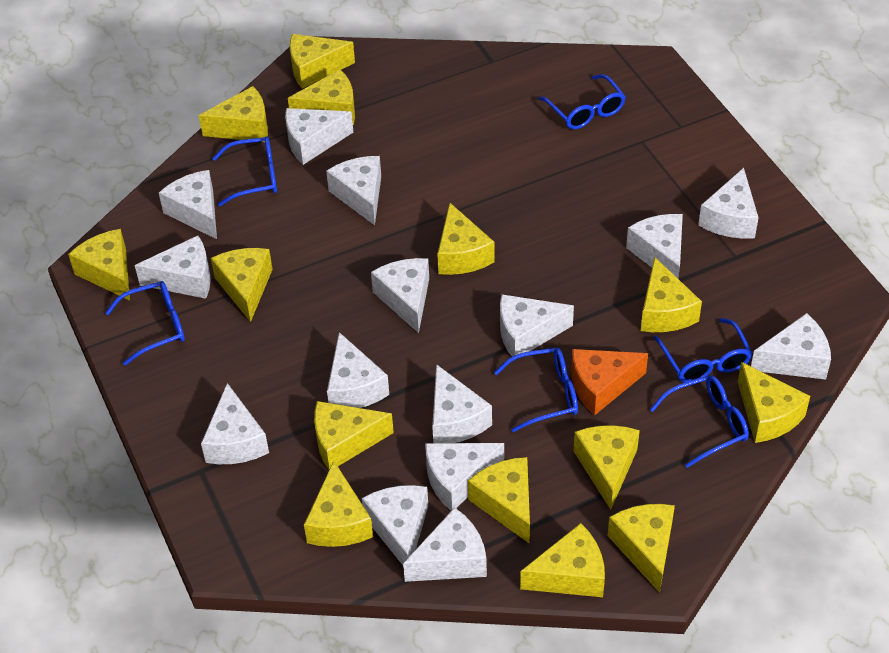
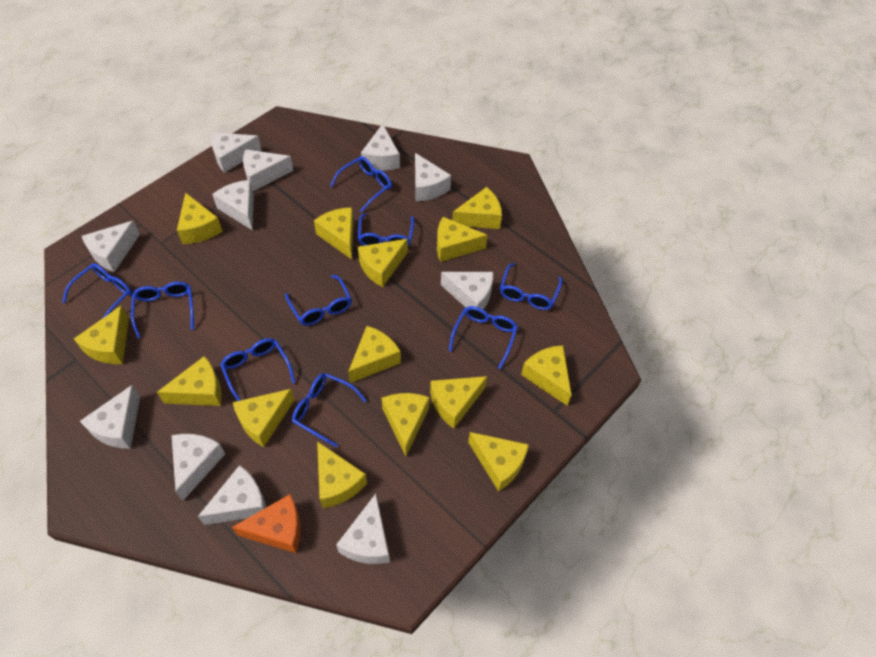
blue glasses: 6 -> 9
white cheese: 15 -> 11

